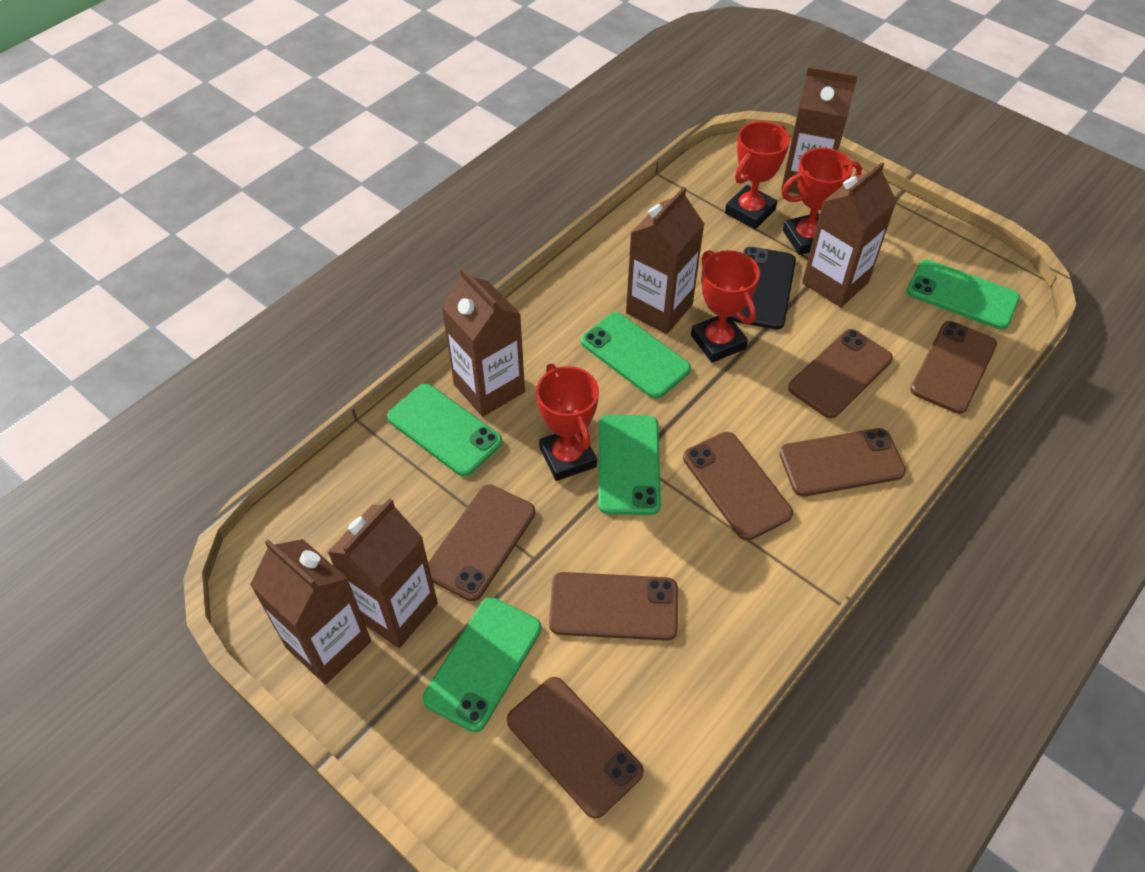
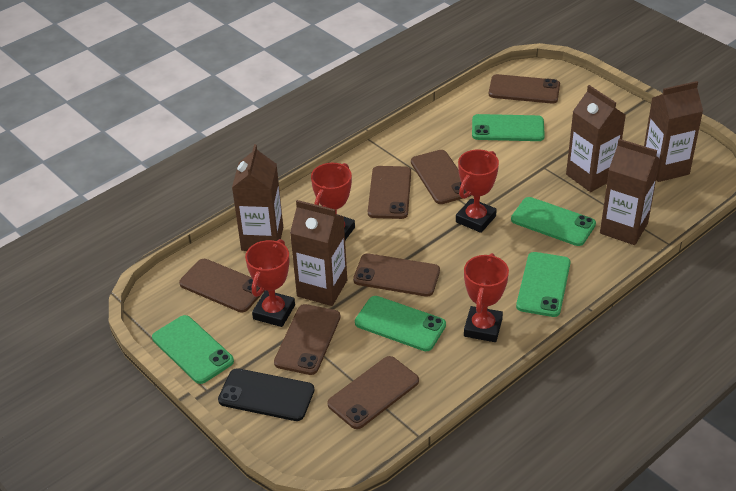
brown carton: 6 -> 5

